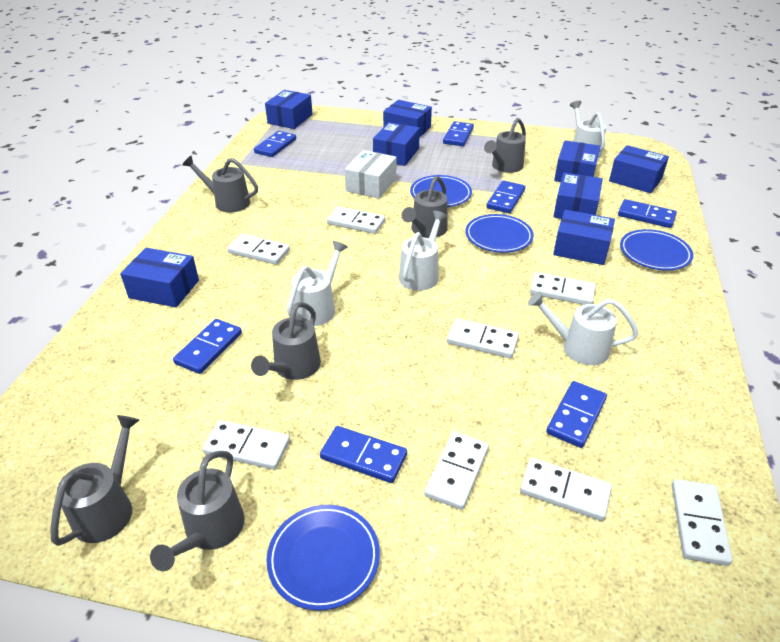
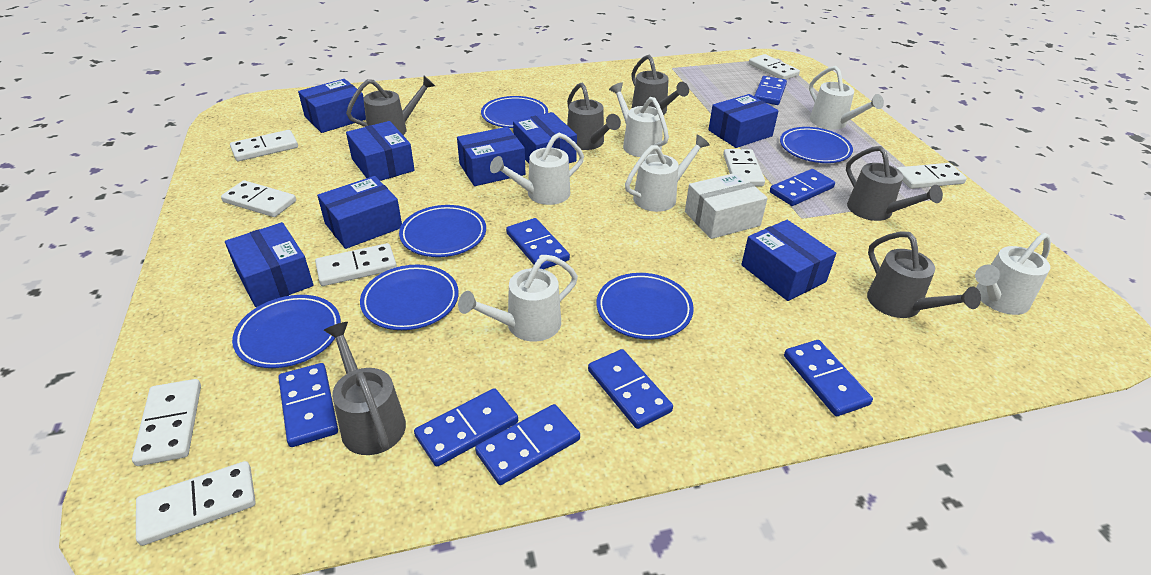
blue domino: 7 -> 8
blue plate: 4 -> 6
white watering can: 4 -> 6

